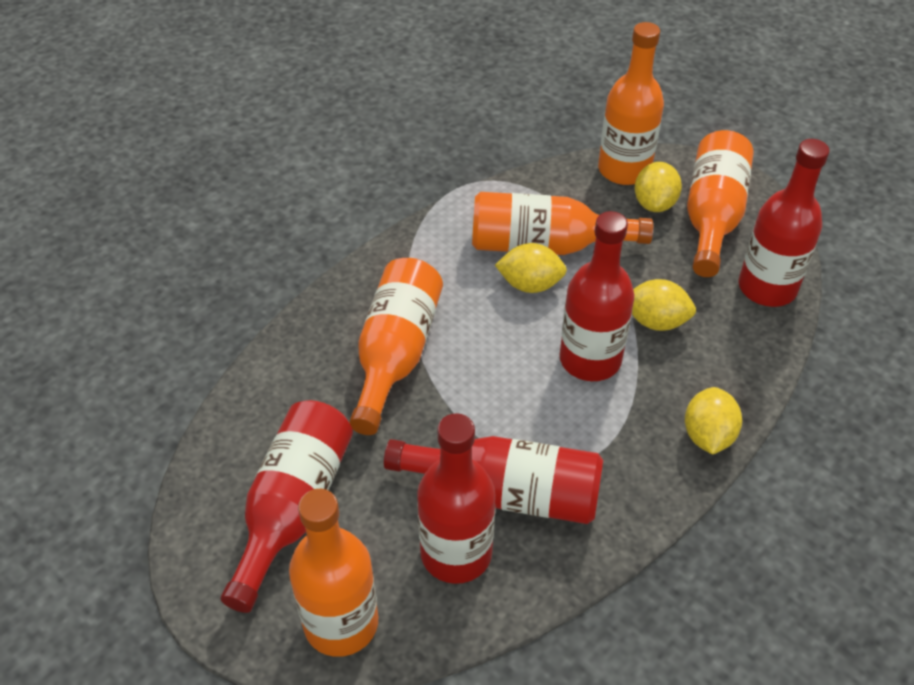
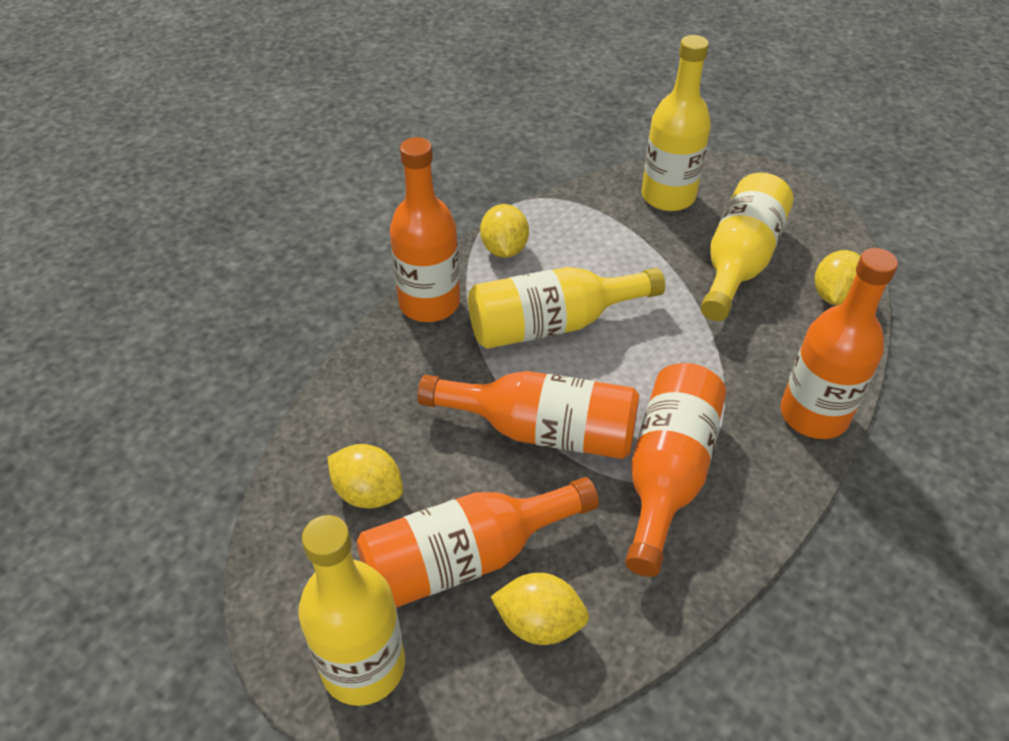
red bottle: 5 -> 0
yellow bottle: 0 -> 4

